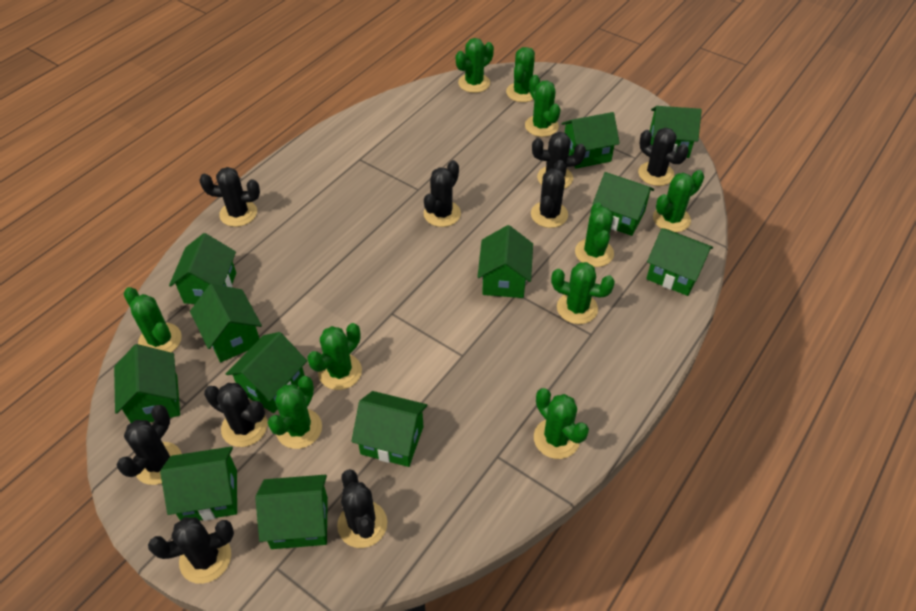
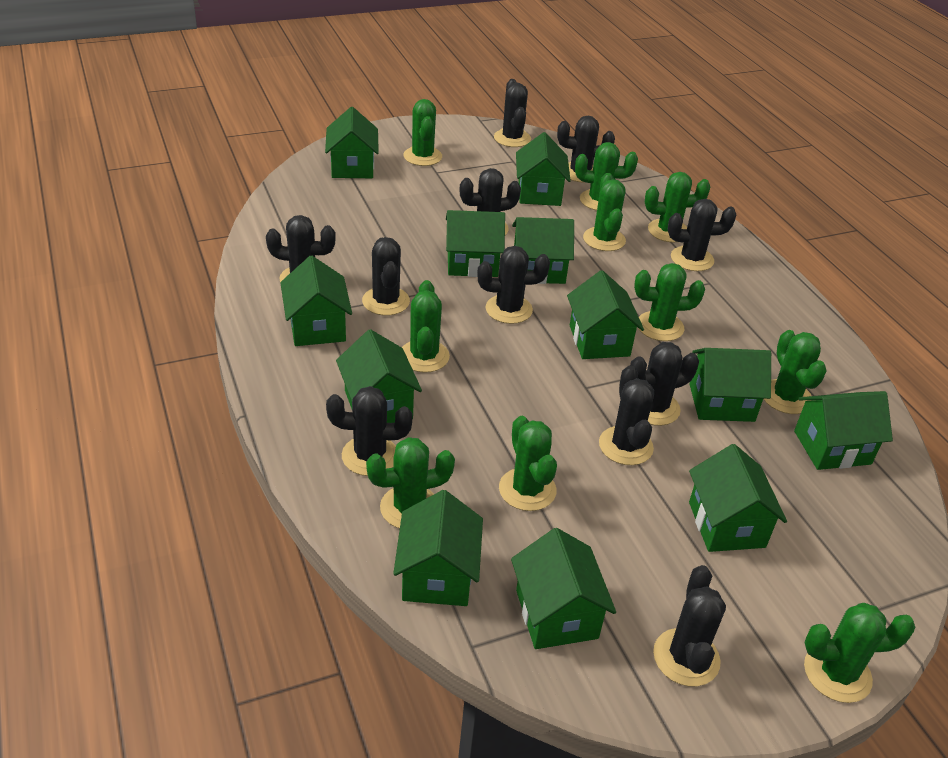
black cactus: 9 -> 11

